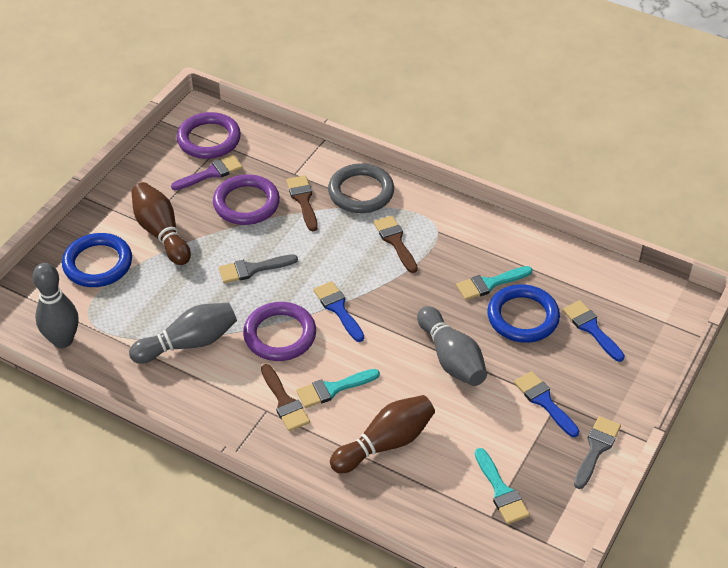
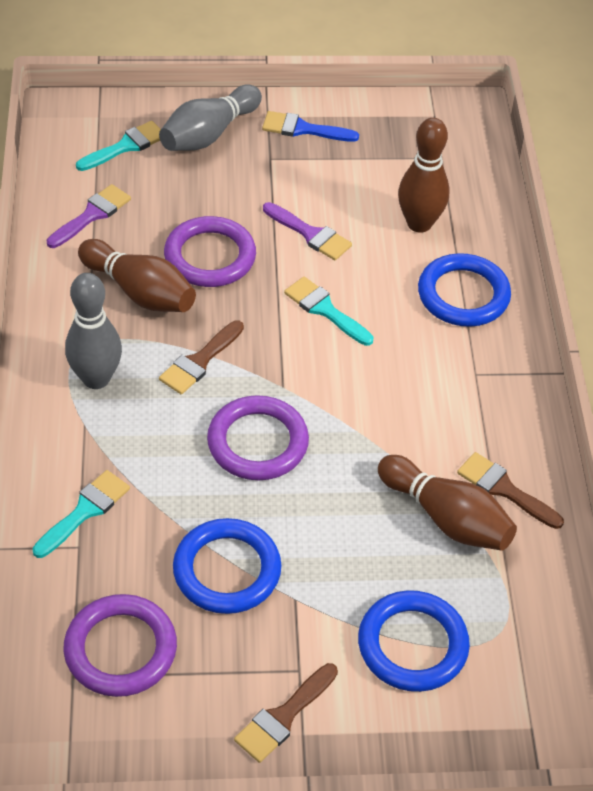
blue brush: 3 -> 1
blue ring: 2 -> 3
brown bowling pin: 2 -> 3
grey bowling pin: 3 -> 2
grey brush: 2 -> 0
grey ring: 1 -> 0
purple brush: 1 -> 2

